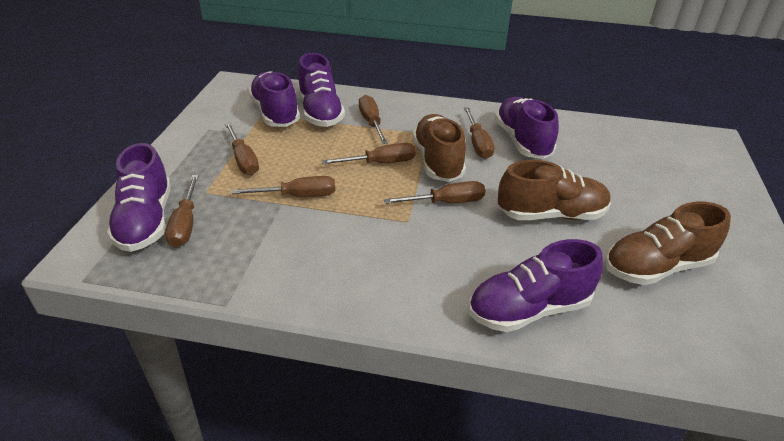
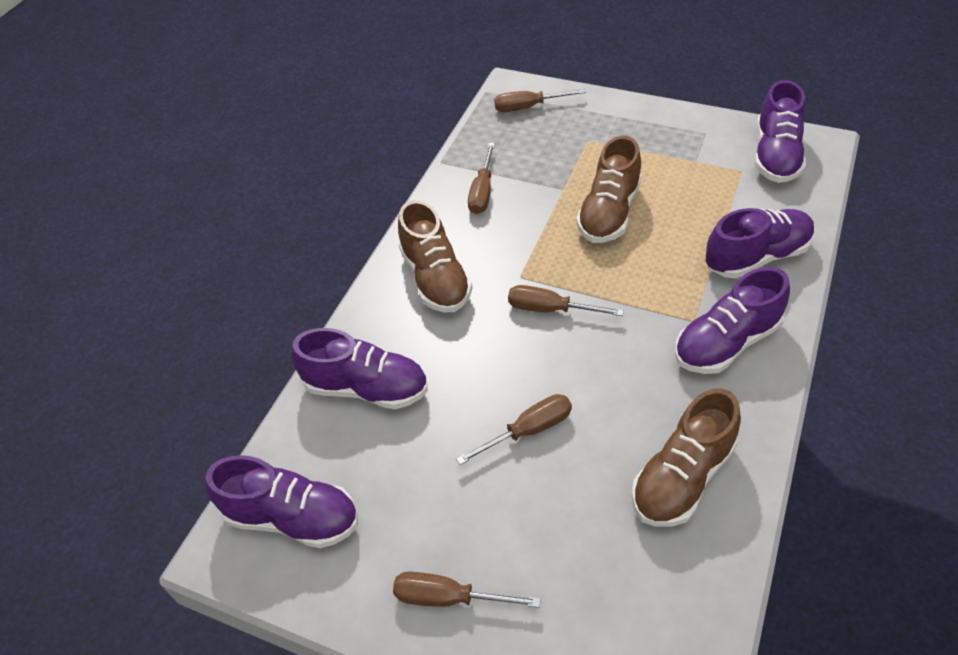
brown screwdriver: 7 -> 5

